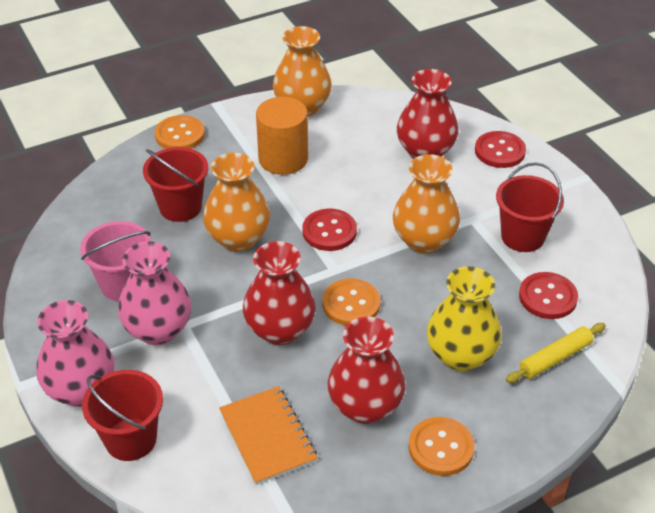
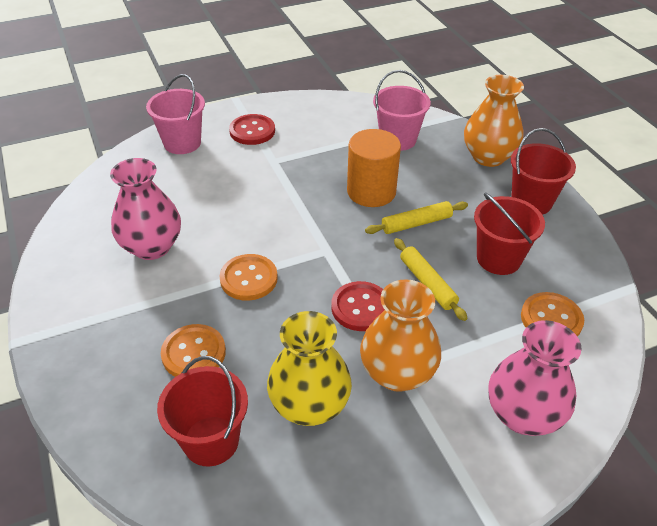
orange notebook: 1 -> 0
orange vase: 3 -> 2
pink bucket: 1 -> 2
red button: 3 -> 2
red vase: 3 -> 0
yellow rolling pin: 1 -> 2

